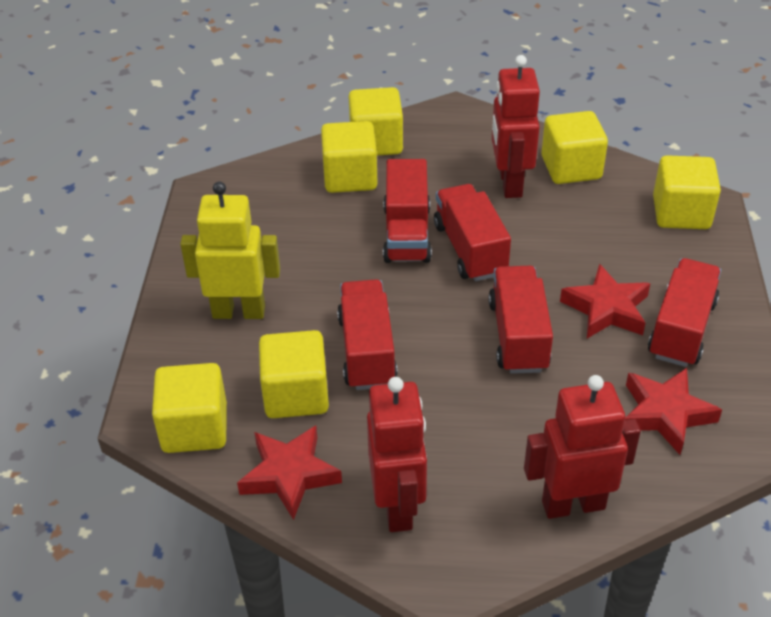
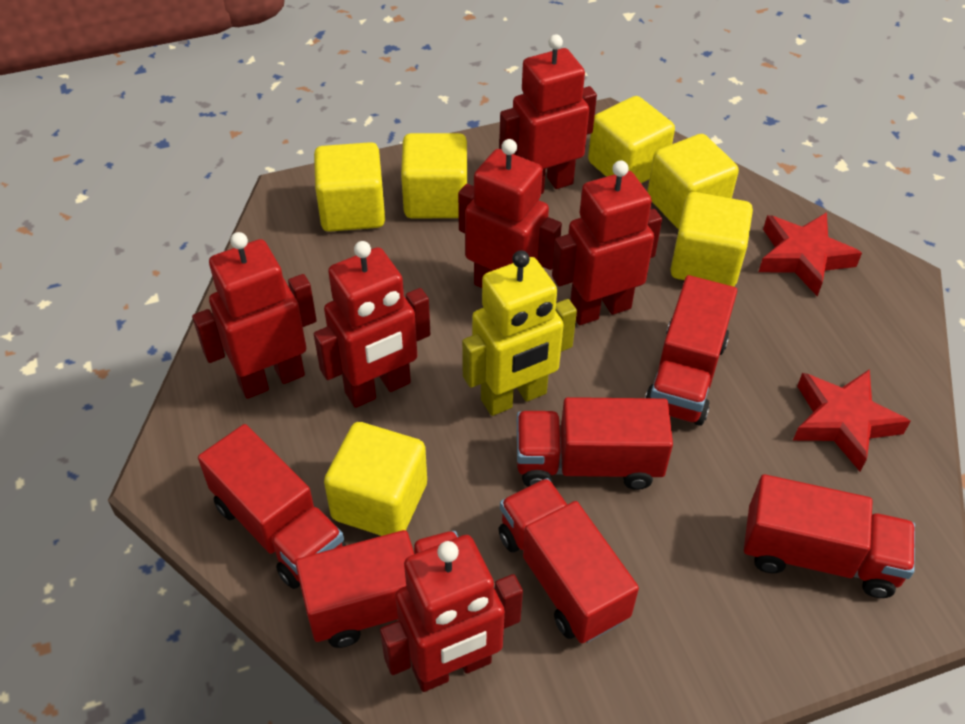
red robot: 3 -> 6
red star: 3 -> 2
red truck: 5 -> 6

